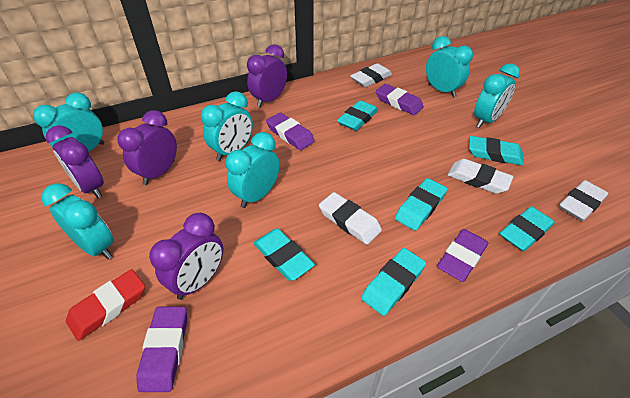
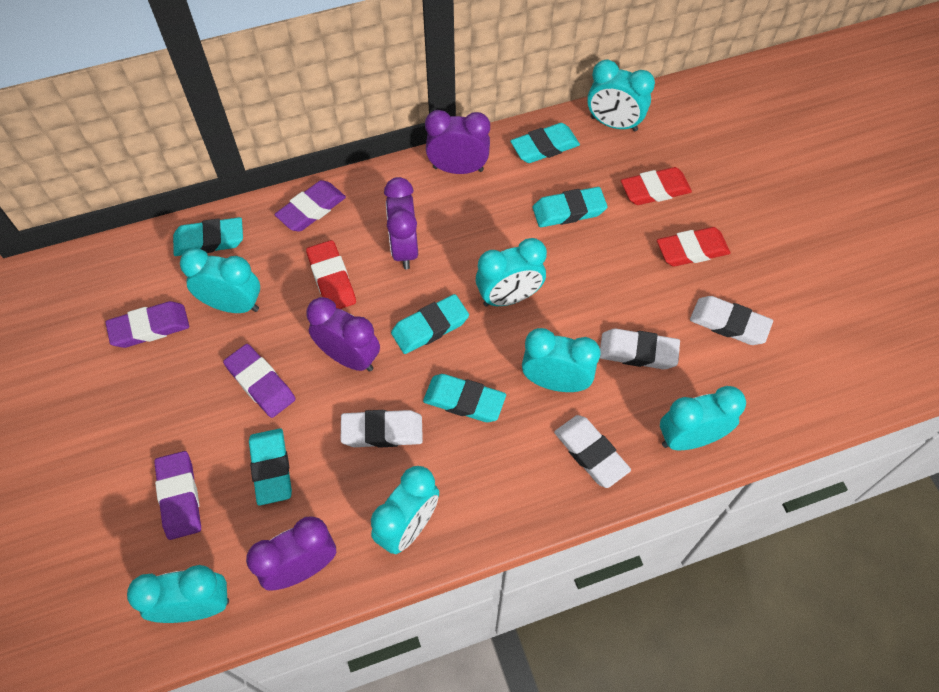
red eraser: 1 -> 3
turquoise clock: 6 -> 7

